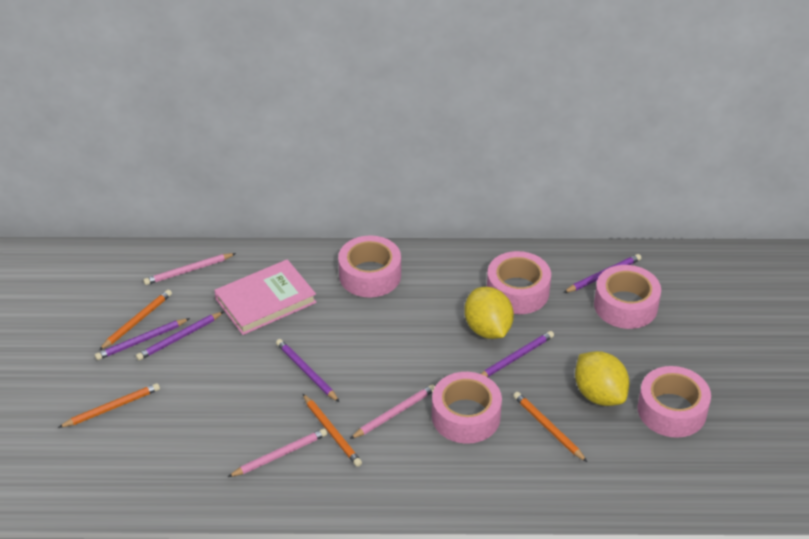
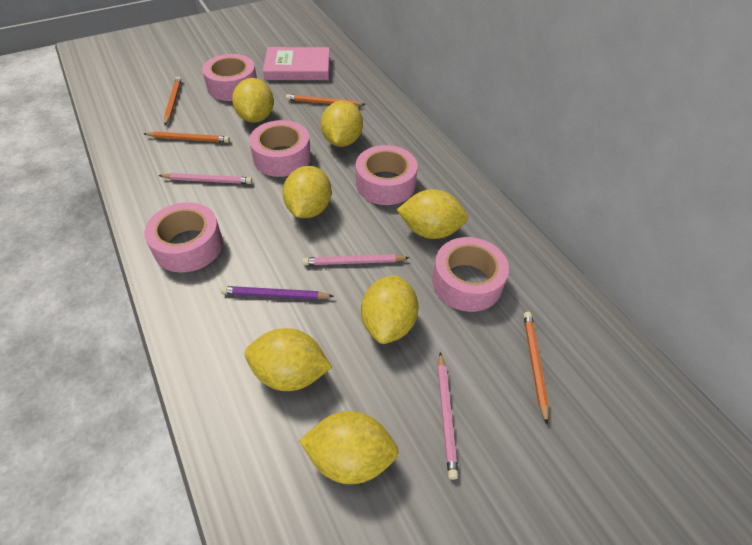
purple pencil: 5 -> 1
yellow lemon: 2 -> 7

